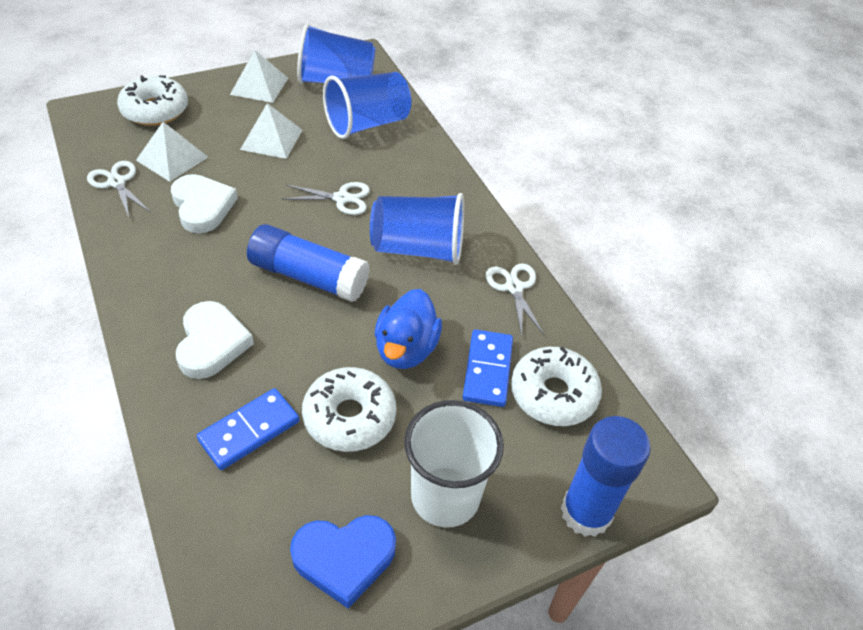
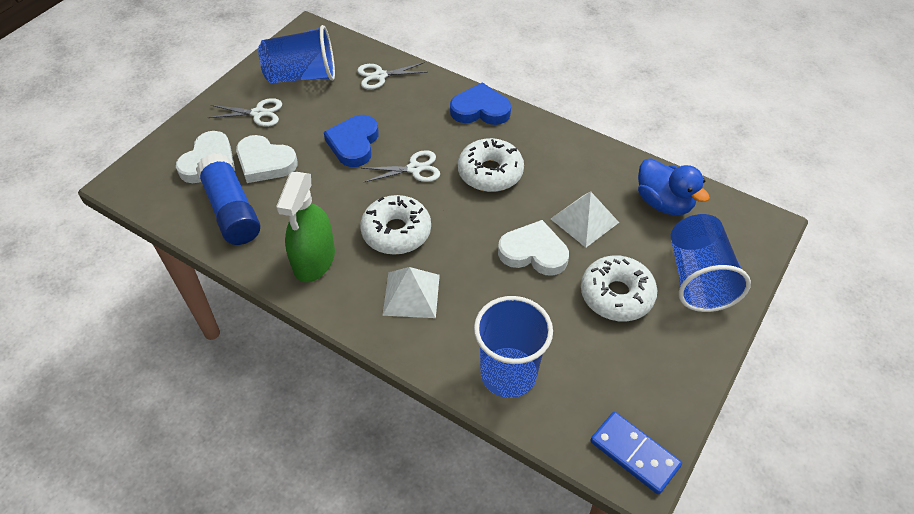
blue domino: 2 -> 1
blue glue stick: 2 -> 1
blue heart: 1 -> 2
green spray bottle: 0 -> 1
white cup: 1 -> 0
white heart: 2 -> 3
white pyramid: 3 -> 2

